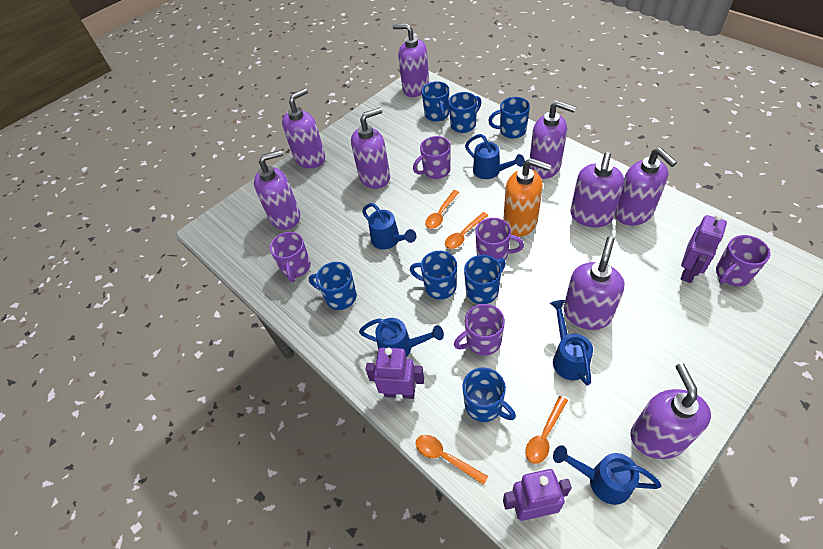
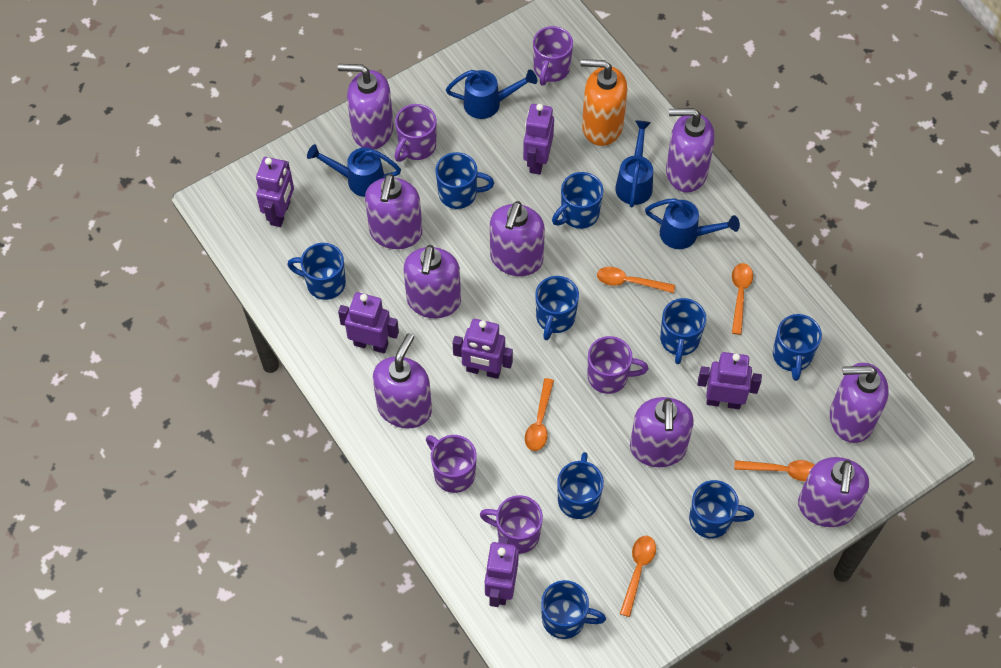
blue mug: 7 -> 9
blue watering can: 5 -> 4
orange spoon: 4 -> 5
purple robot: 3 -> 6

